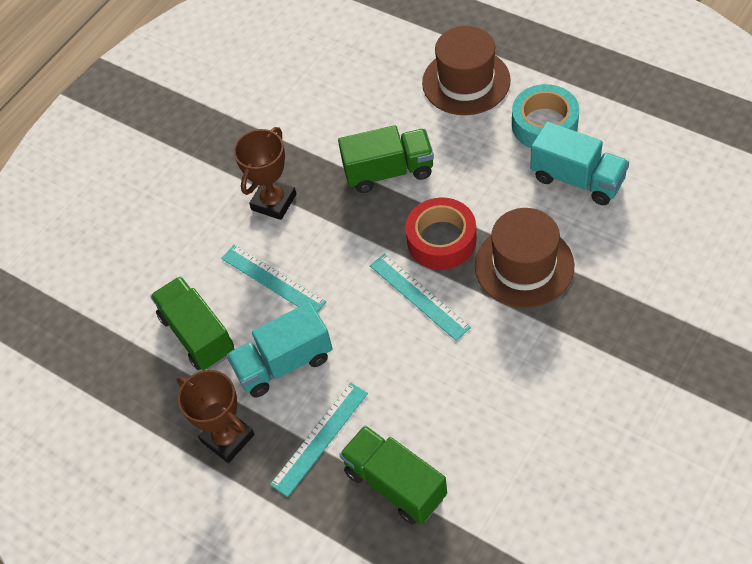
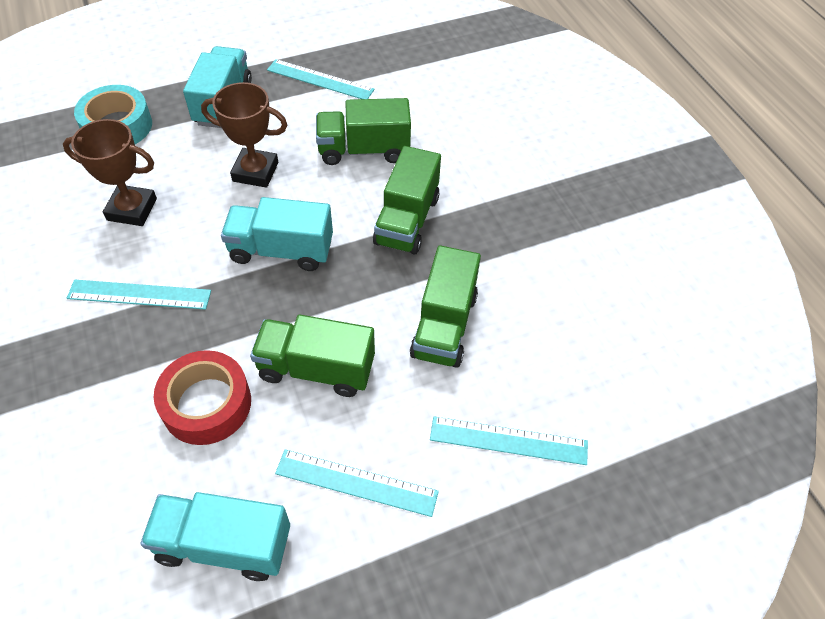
brown hat: 2 -> 0
green truck: 3 -> 4
turquoise ruler: 3 -> 4
turquoise truck: 2 -> 3

